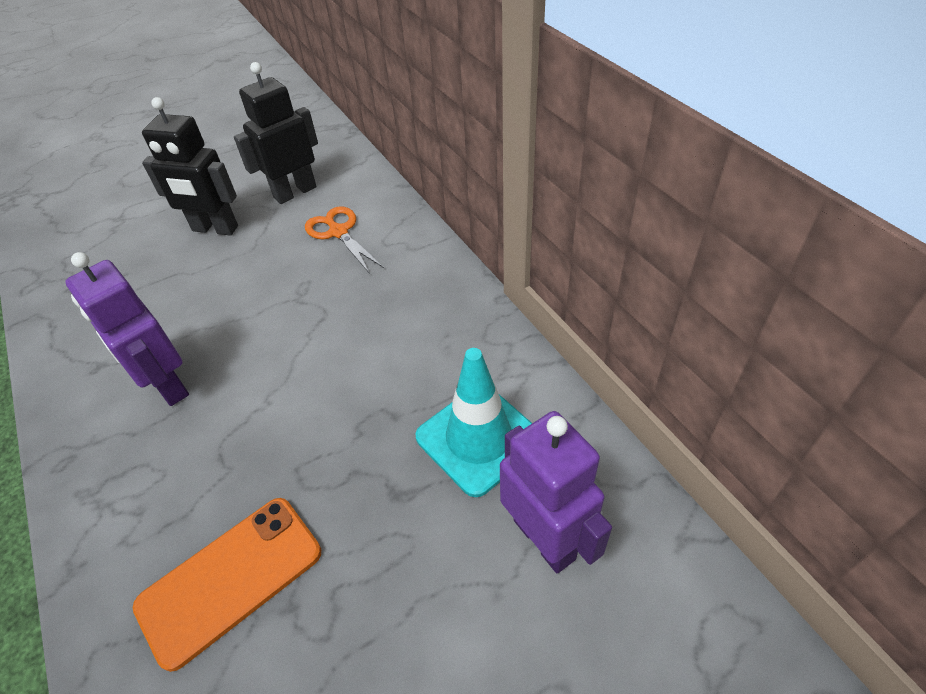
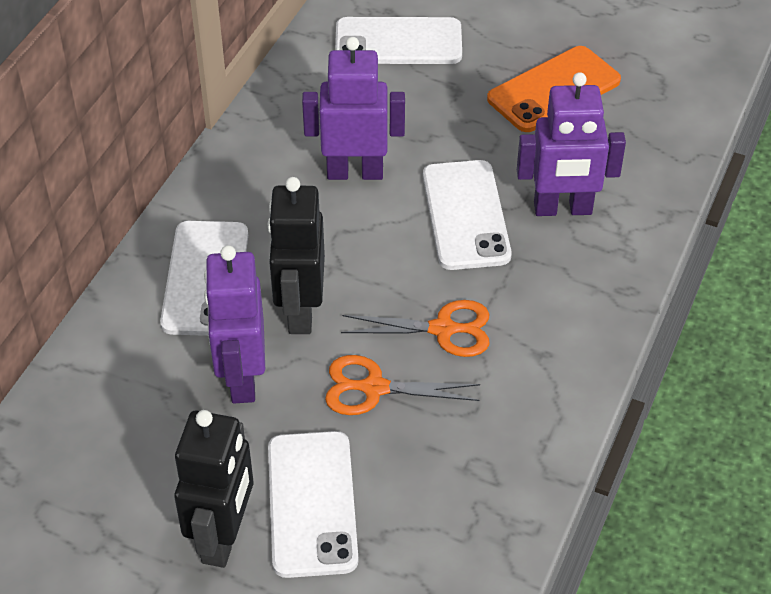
orange scissors: 1 -> 2
purple robot: 2 -> 3
turquoise traffic cone: 1 -> 0
white phone: 0 -> 4

